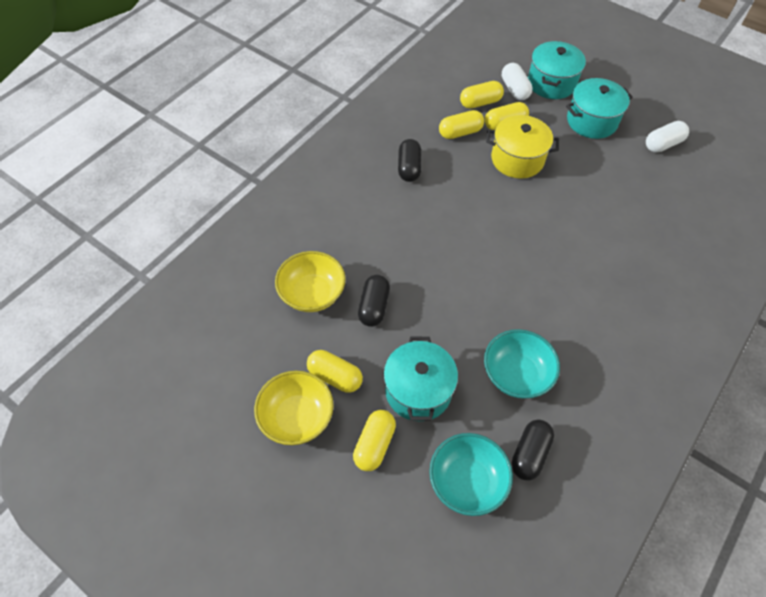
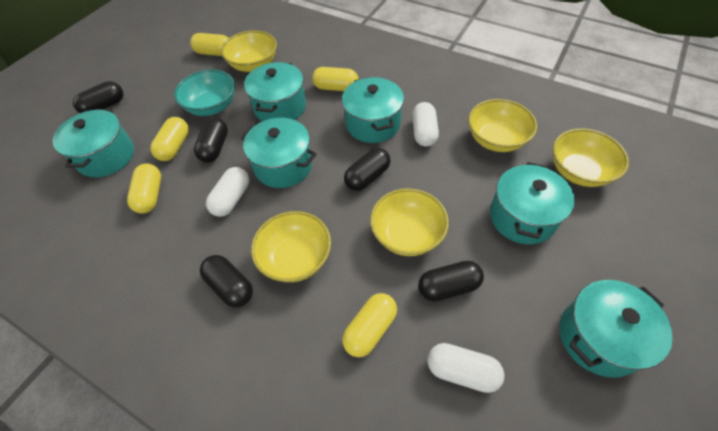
black capsule: 3 -> 5
turquoise bowl: 2 -> 1
turquoise pot: 3 -> 6
white capsule: 2 -> 3
yellow bowl: 2 -> 5
yellow pot: 1 -> 0

